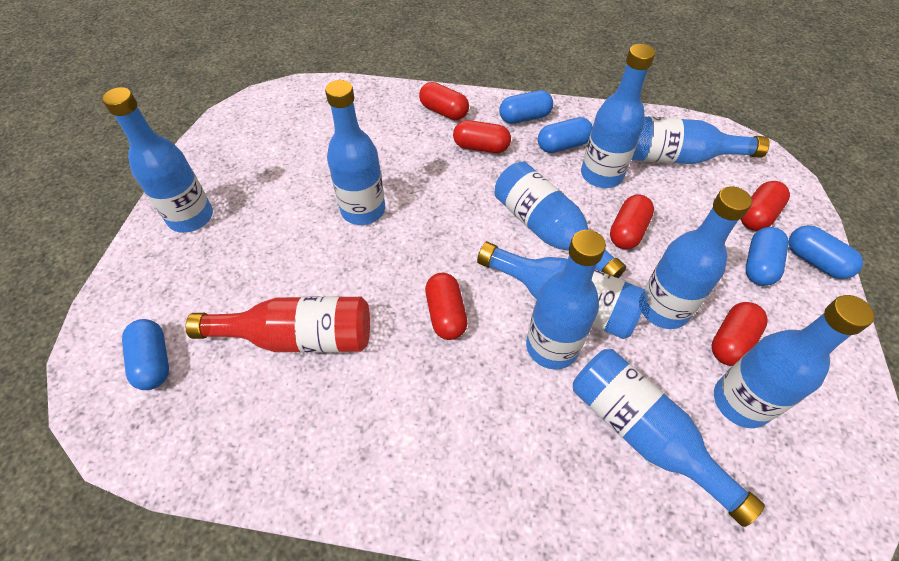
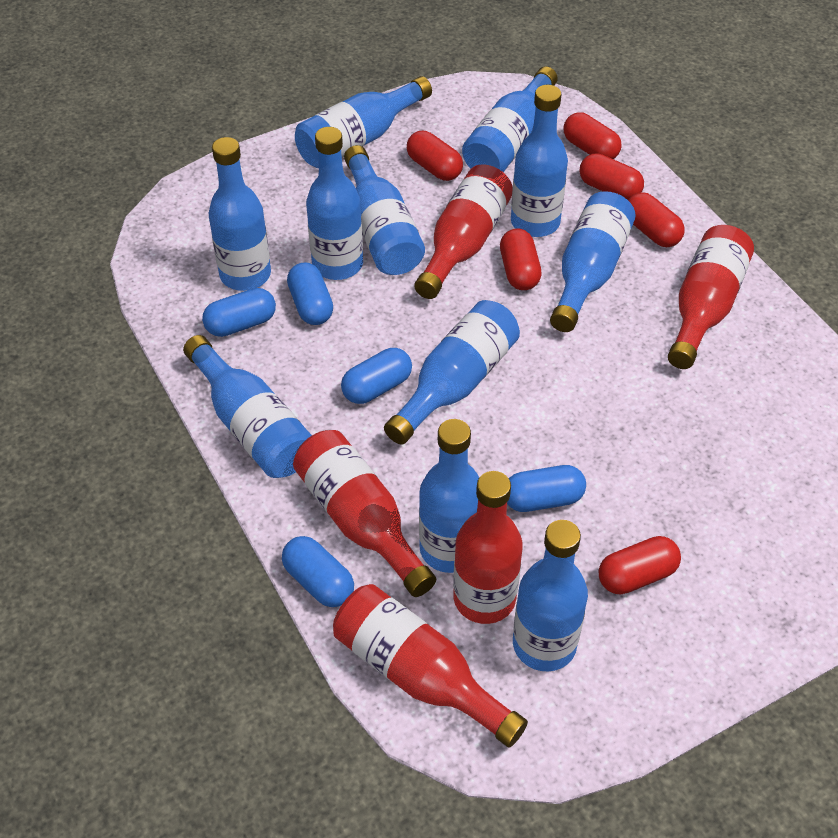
blue bottle: 10 -> 11
red bottle: 1 -> 5

